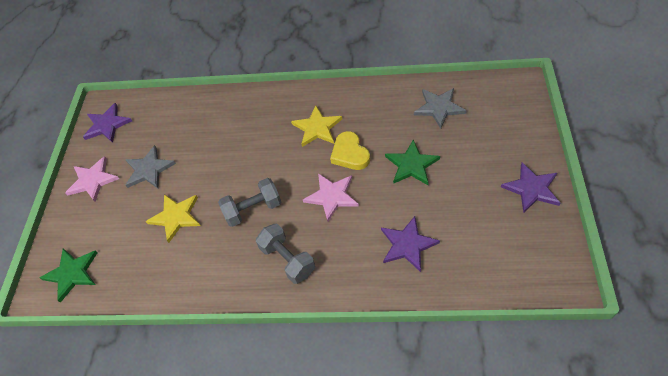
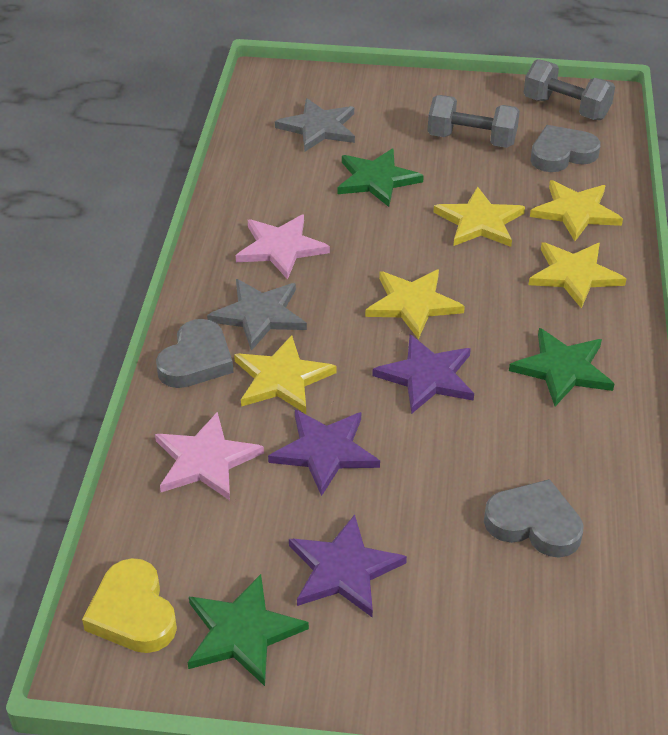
green star: 2 -> 3
grey heart: 0 -> 3
yellow star: 2 -> 5

